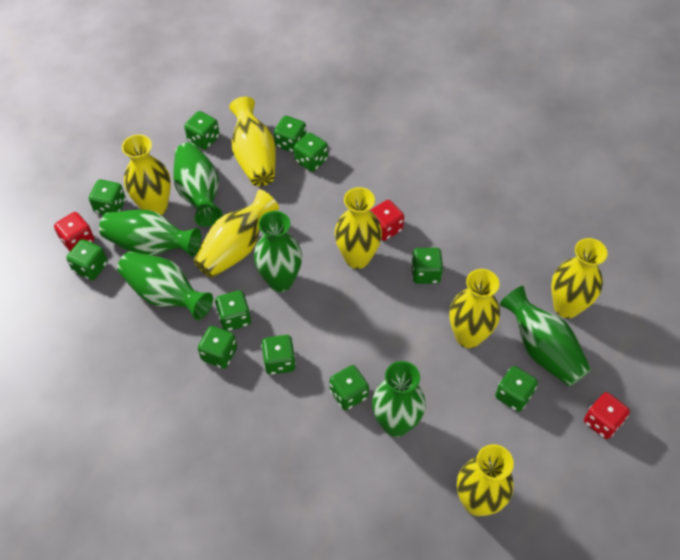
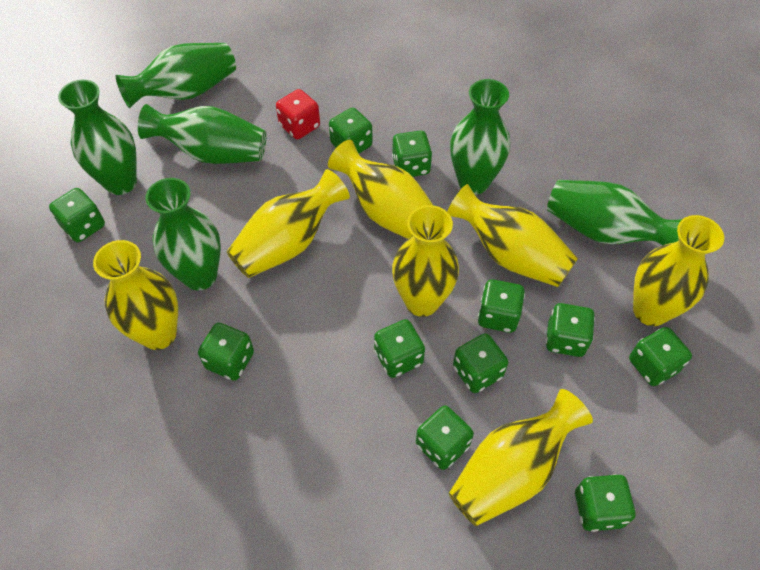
red dice: 3 -> 1

